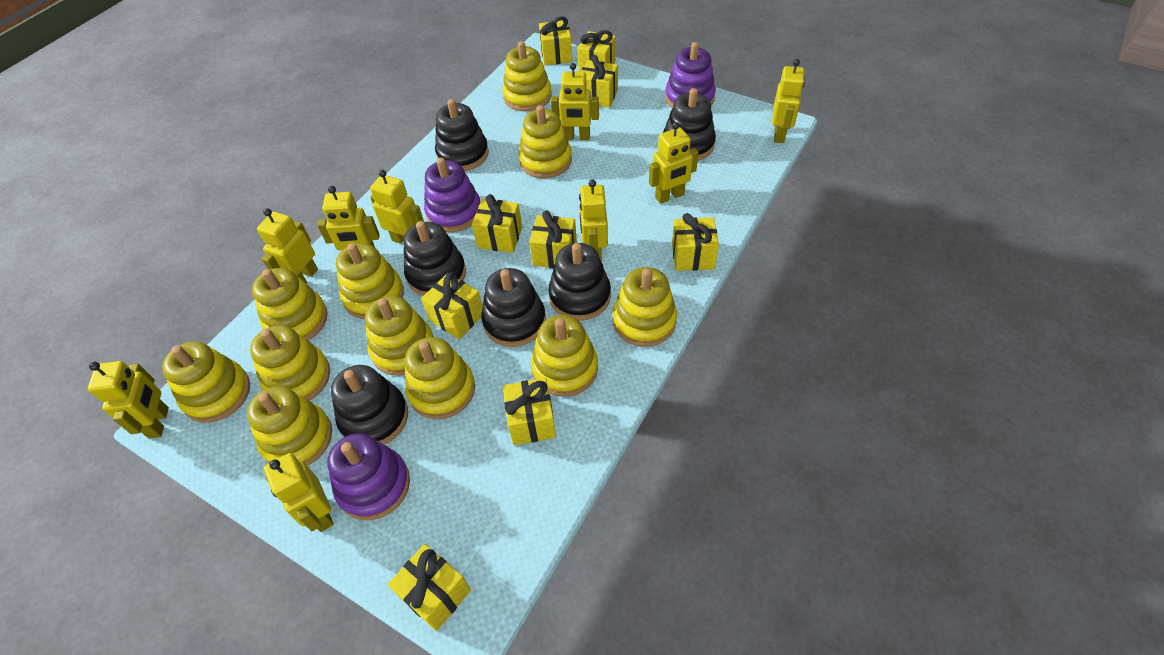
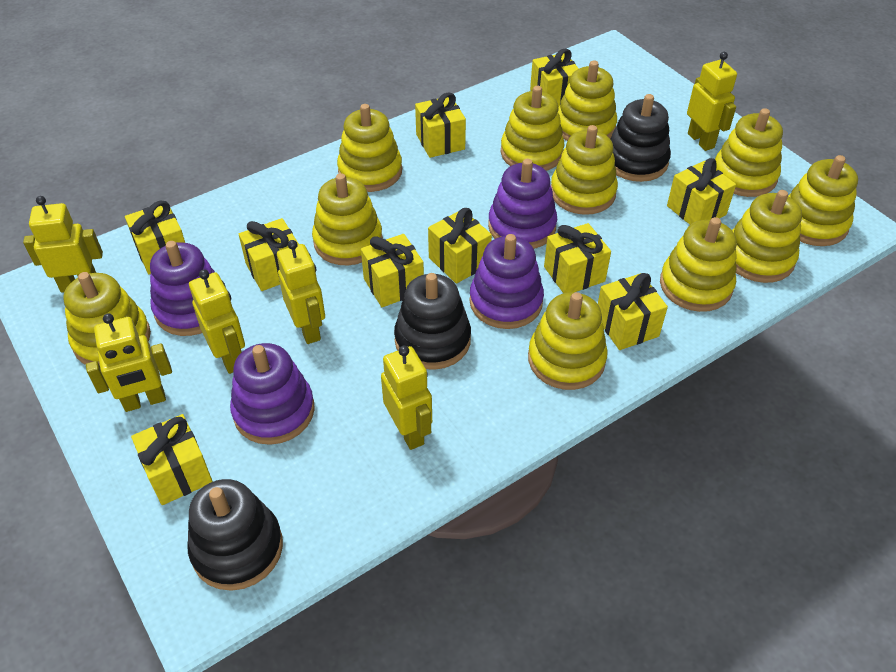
black stacking toy: 6 -> 3
purple stacking toy: 3 -> 4
yellow gift: 9 -> 10
yellow robot: 9 -> 6

